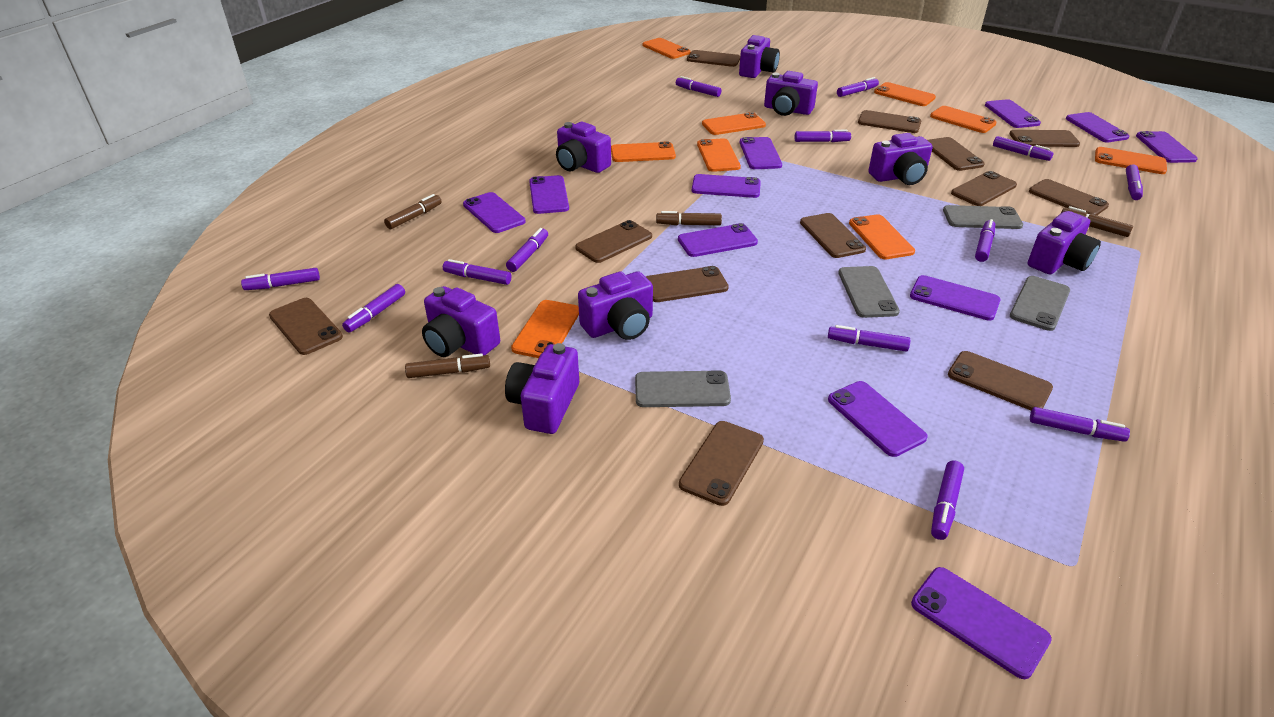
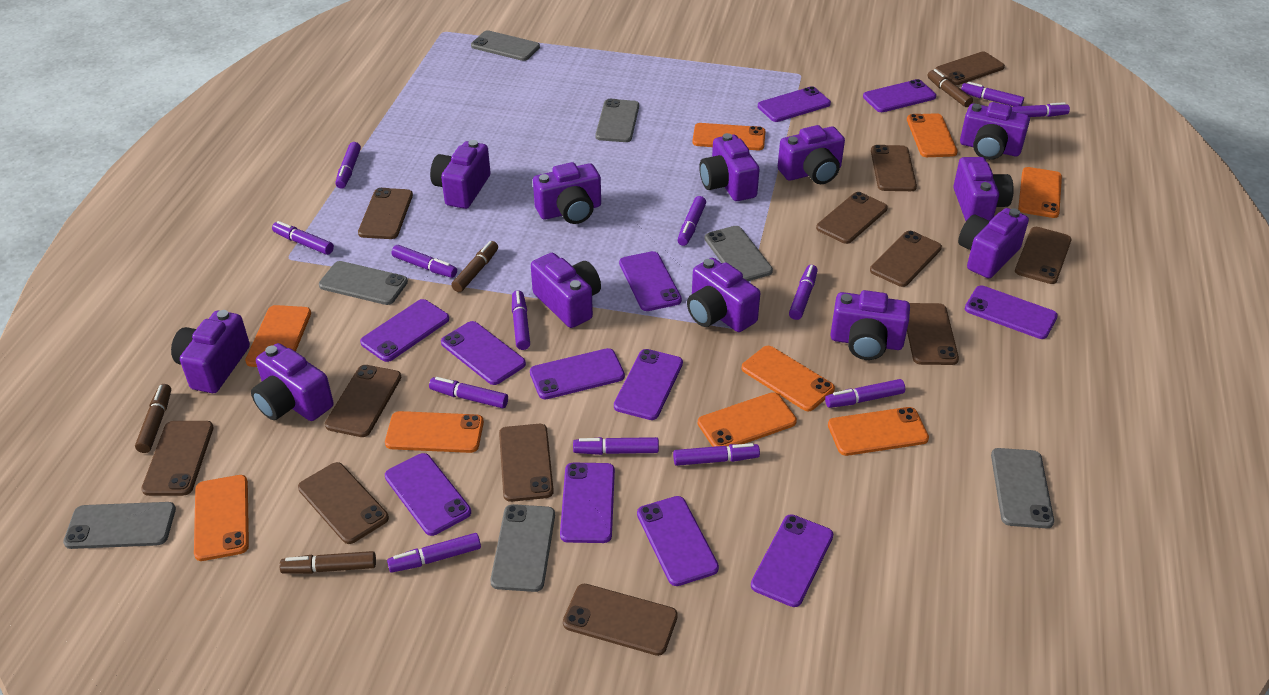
grey phone: 4 -> 7
purple camera: 8 -> 12
purple phone: 11 -> 12

